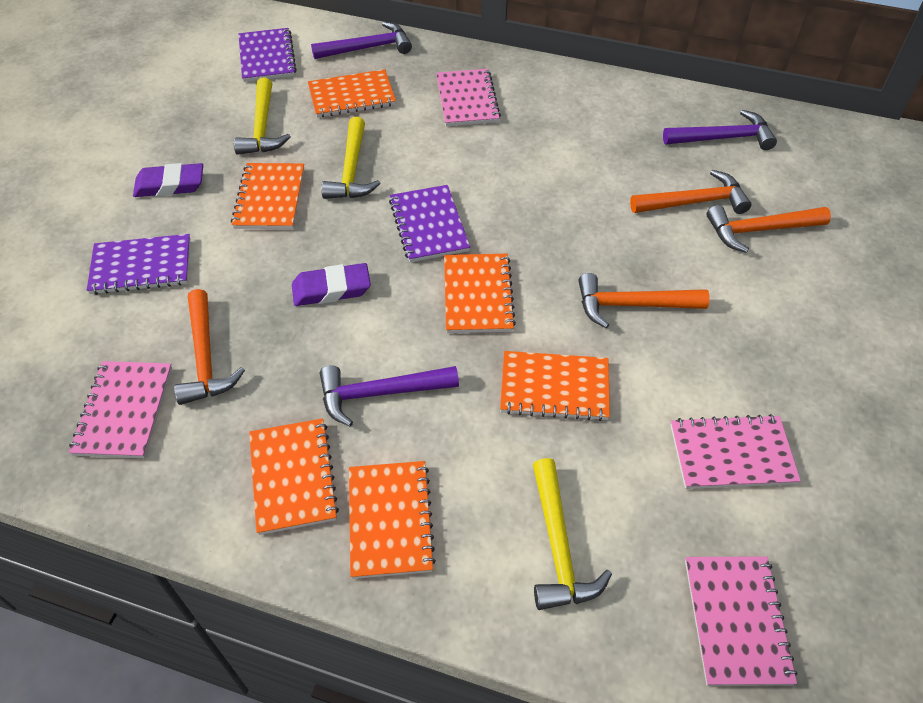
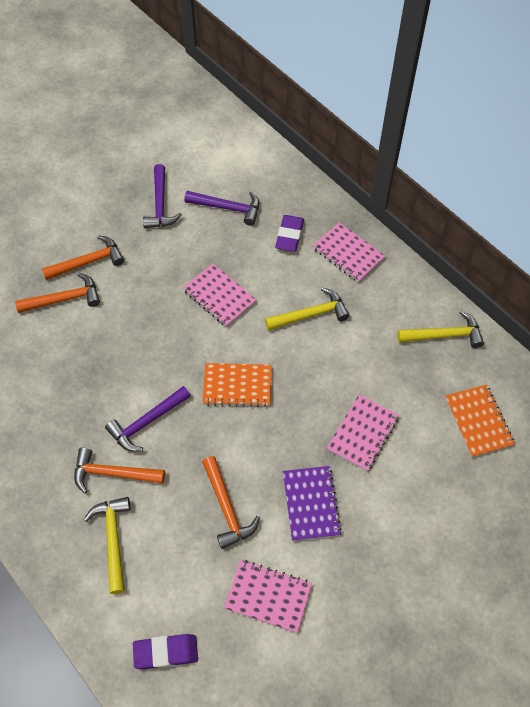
orange notebook: 6 -> 2
purple notebook: 3 -> 1

